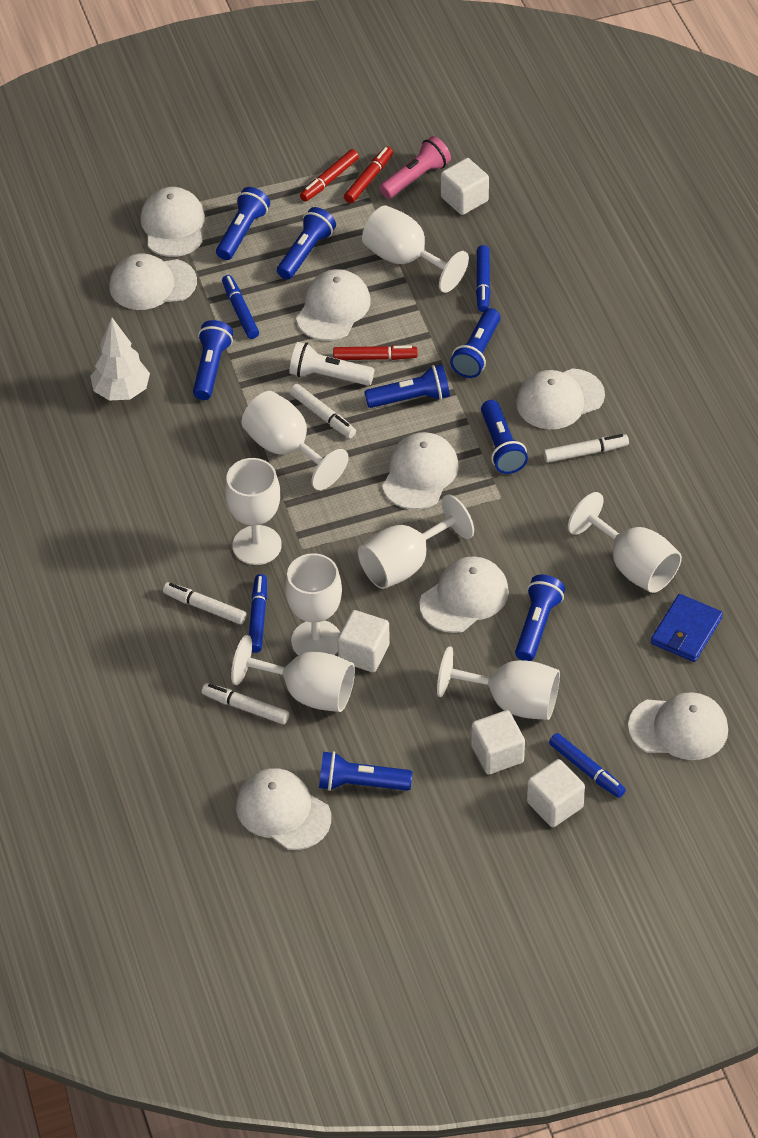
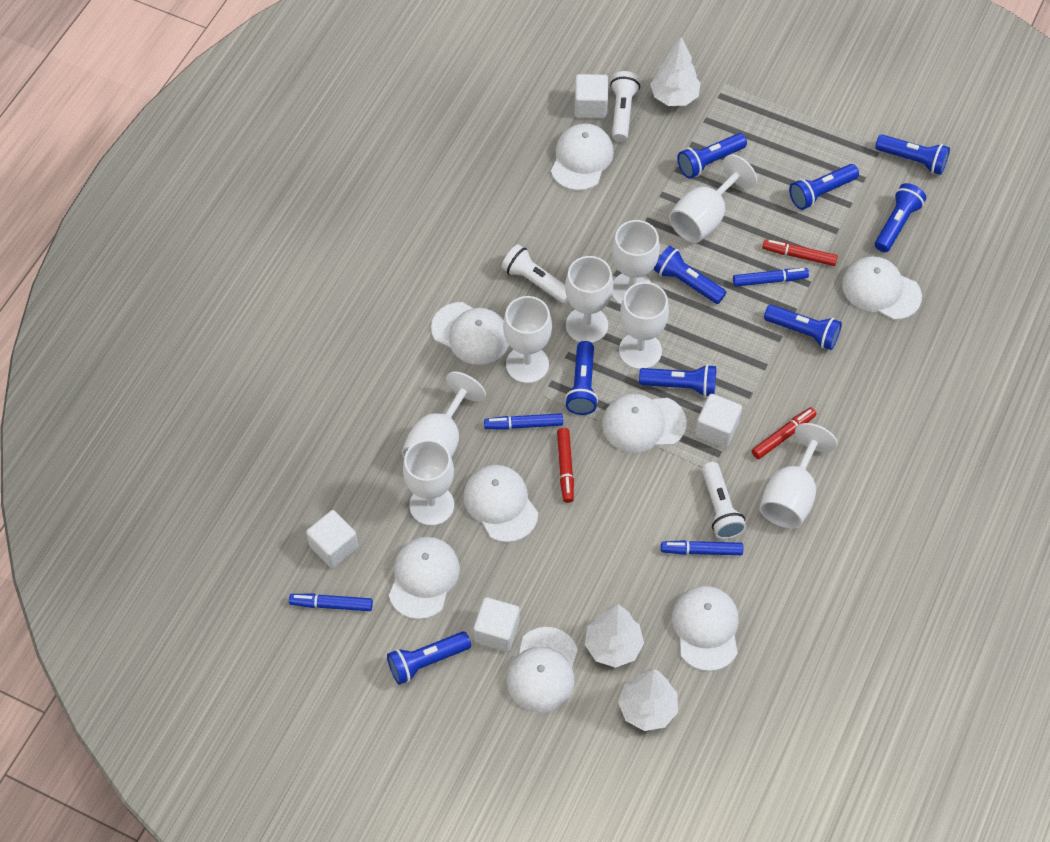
blue flashlight: 8 -> 9
blue wallet: 1 -> 0
pink flashlight: 1 -> 0
white flashlight: 1 -> 3
white marker: 4 -> 0
white tree: 1 -> 3

